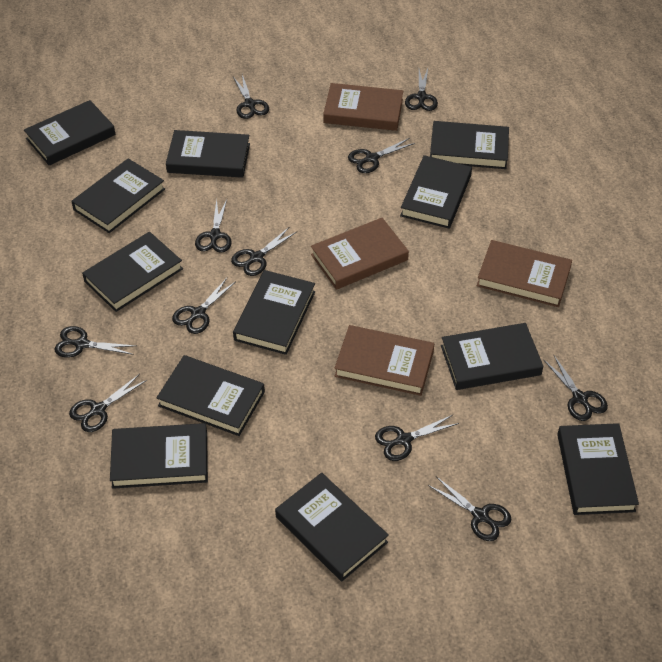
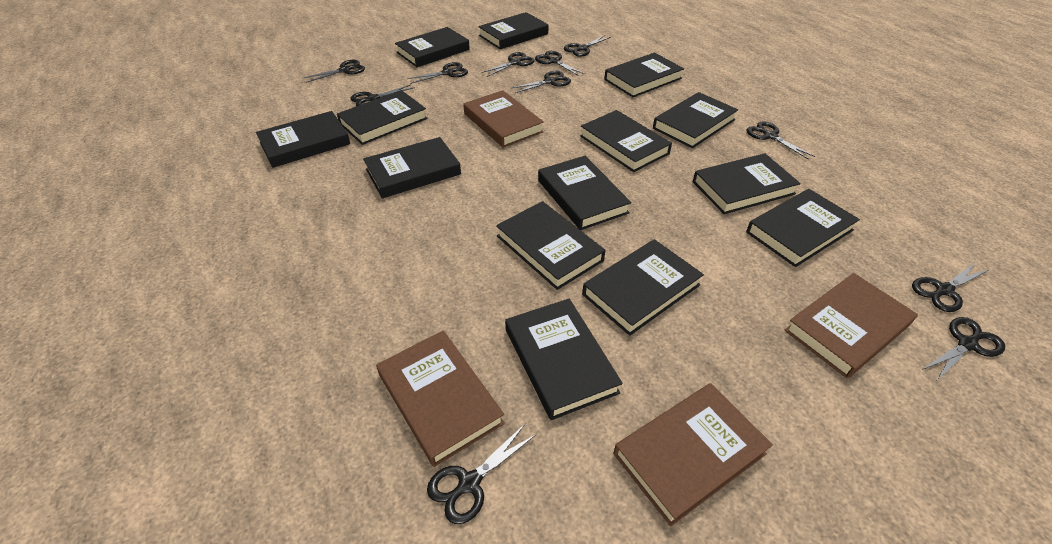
black book: 12 -> 14

